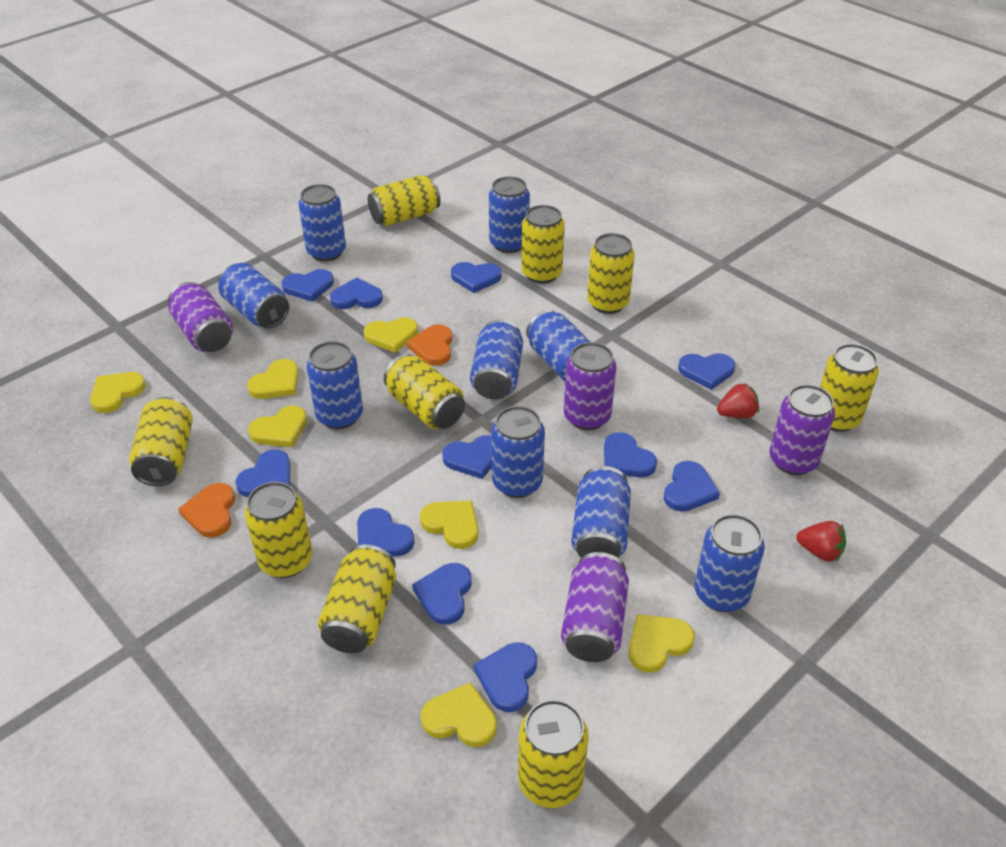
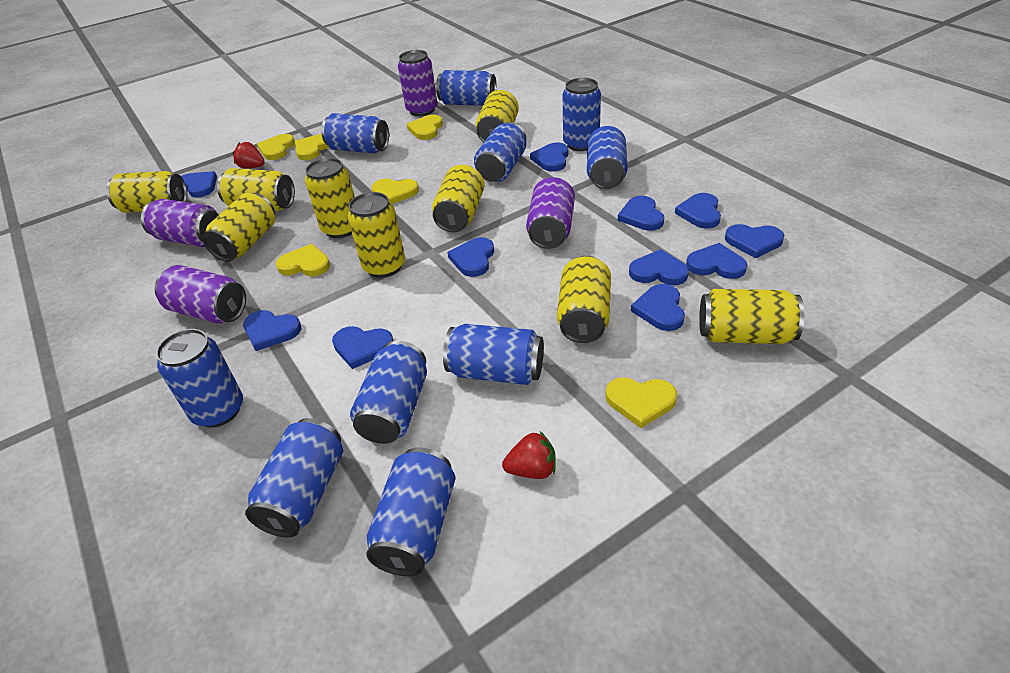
blue can: 9 -> 10
orange heart: 2 -> 0
yellow heart: 7 -> 6

